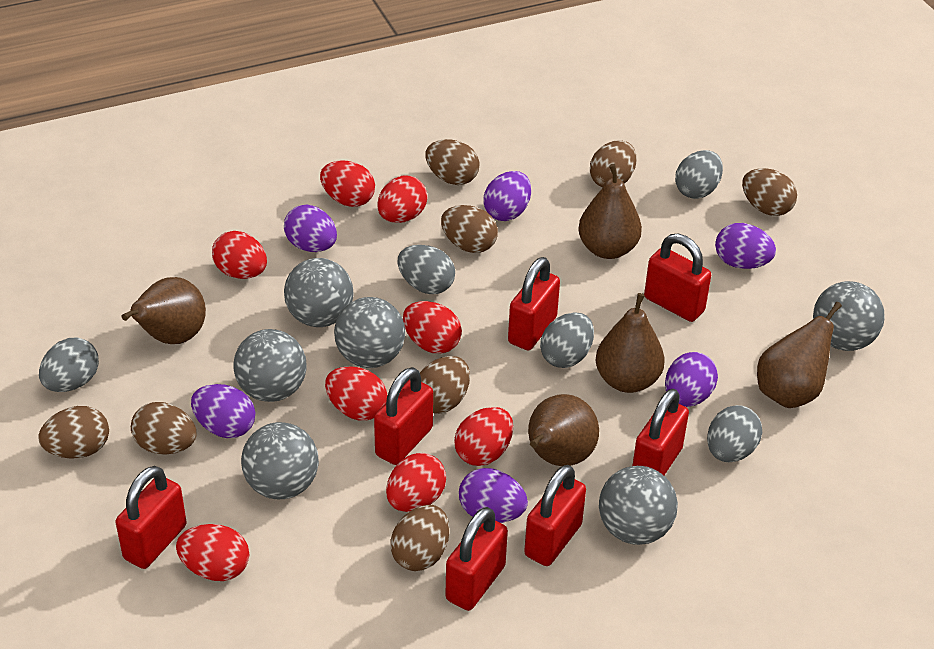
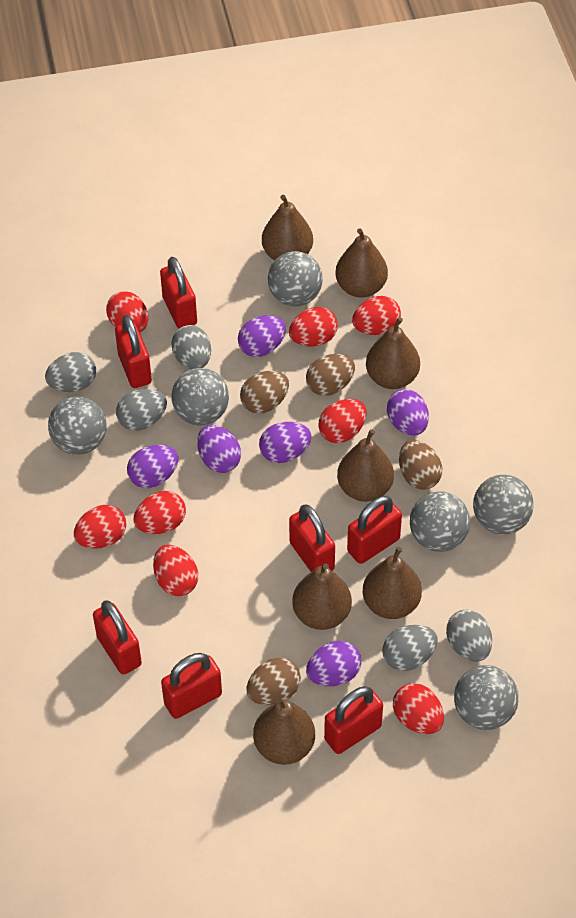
brown egg: 8 -> 4
brown pear: 5 -> 7

